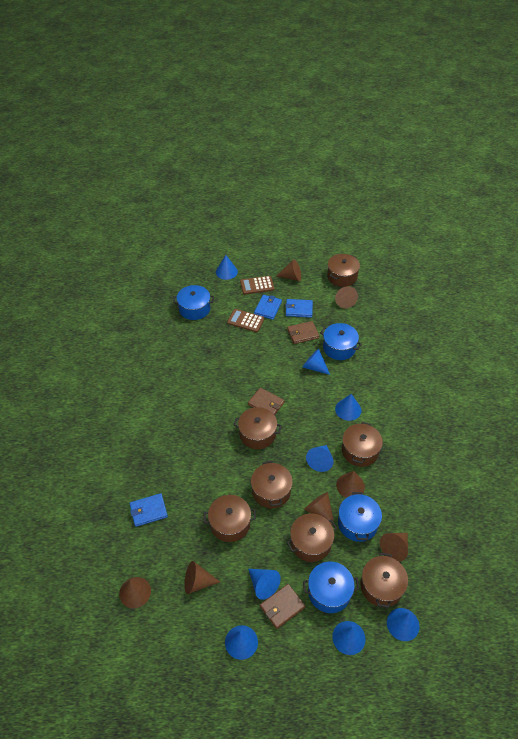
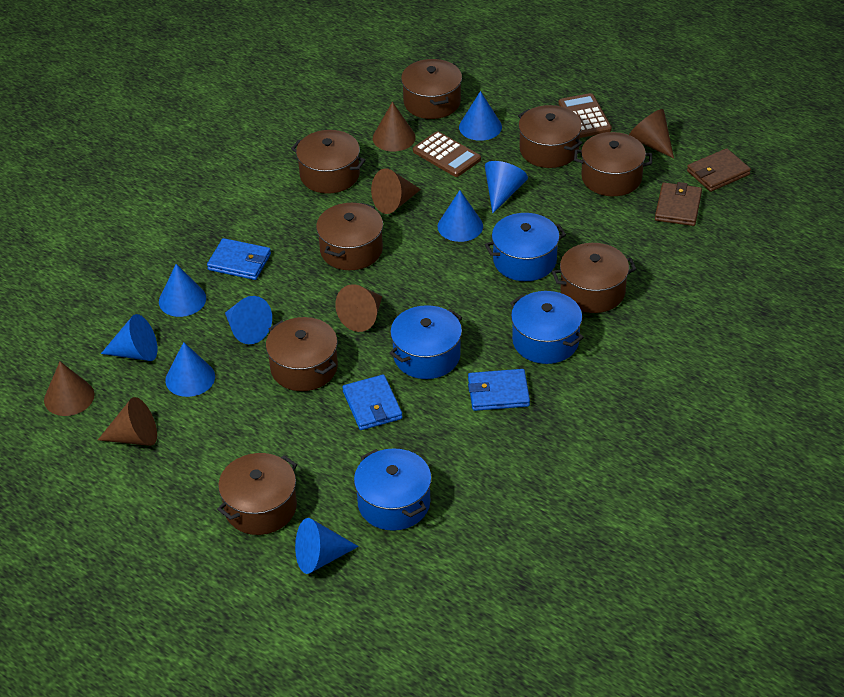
brown cone: 7 -> 6
brown pot: 7 -> 8
brown wallet: 3 -> 2

